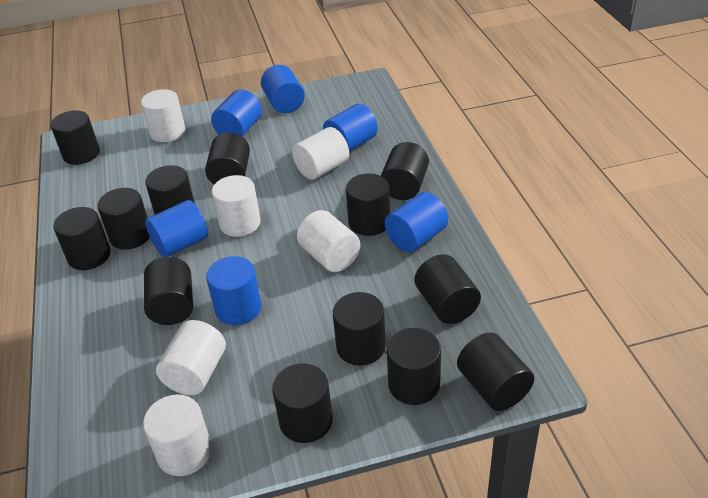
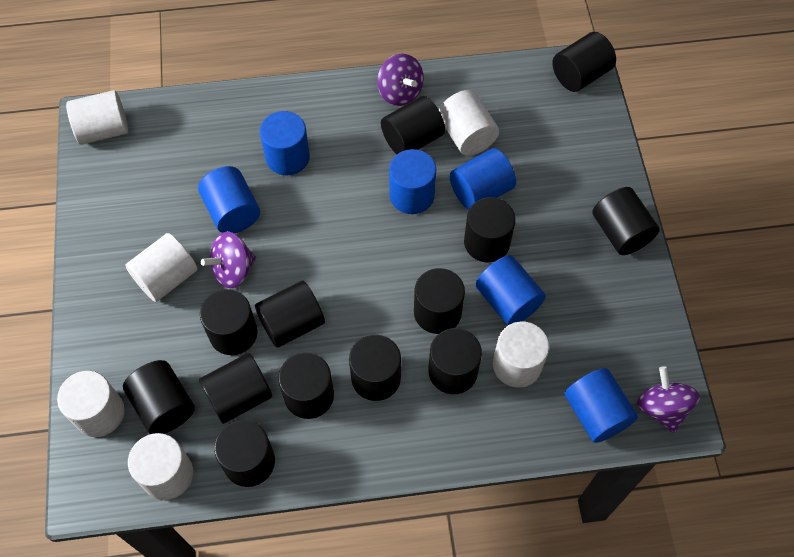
purple spinning top: 0 -> 3

